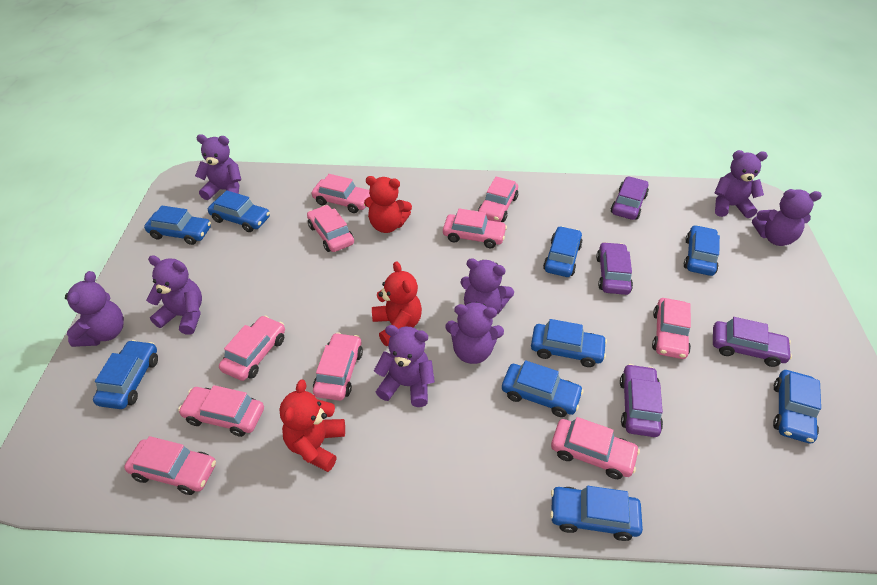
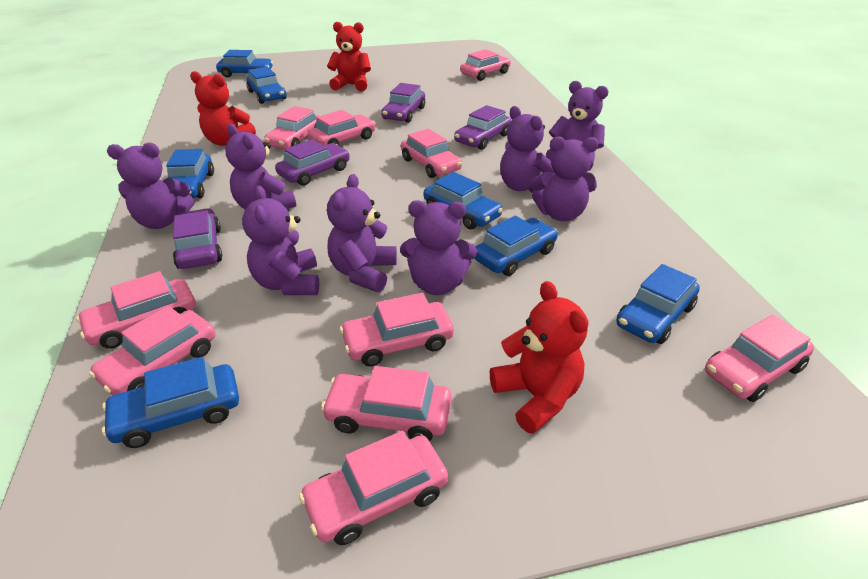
blue car: 9 -> 7

